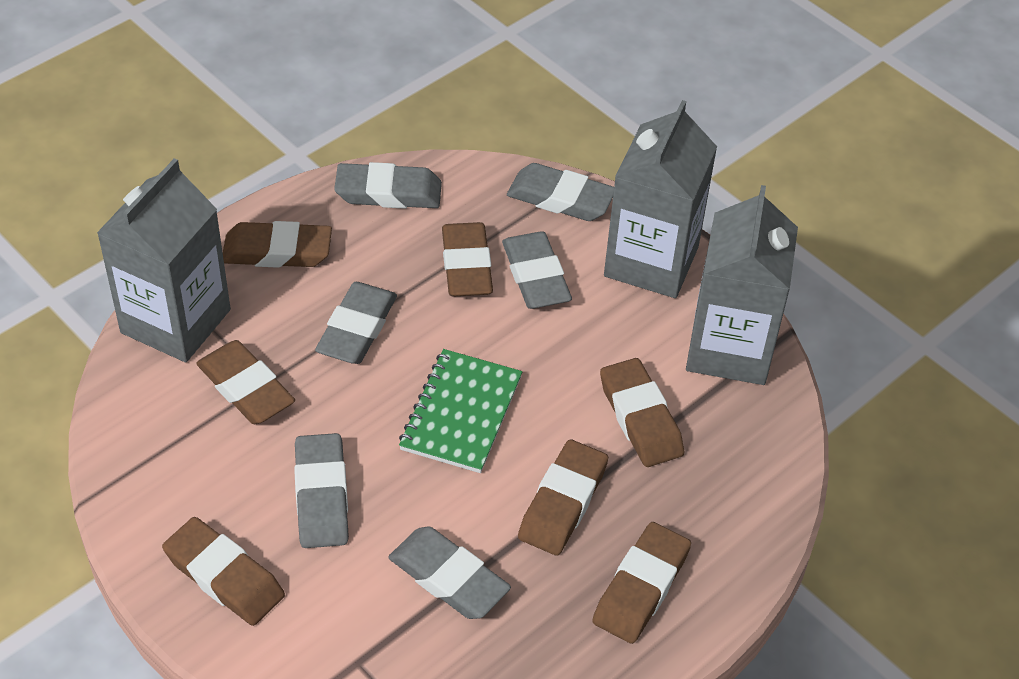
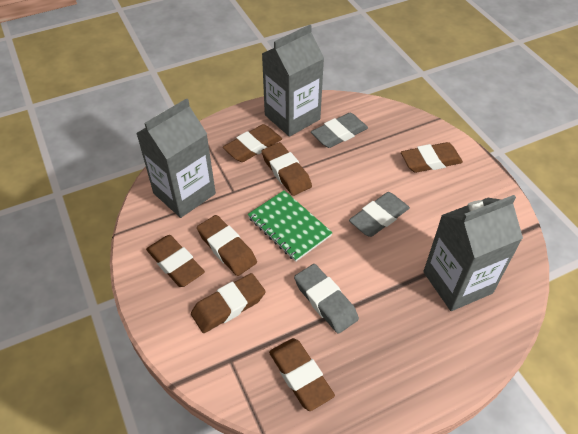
grey eraser: 6 -> 3

